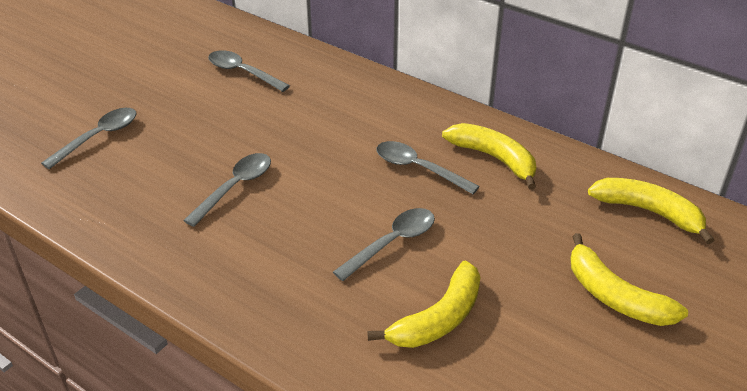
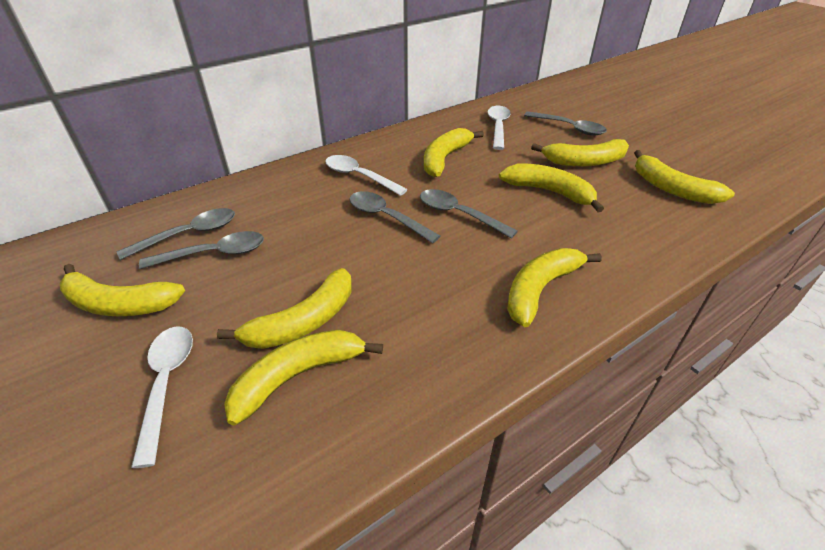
white spoon: 0 -> 3
yellow banana: 4 -> 8

